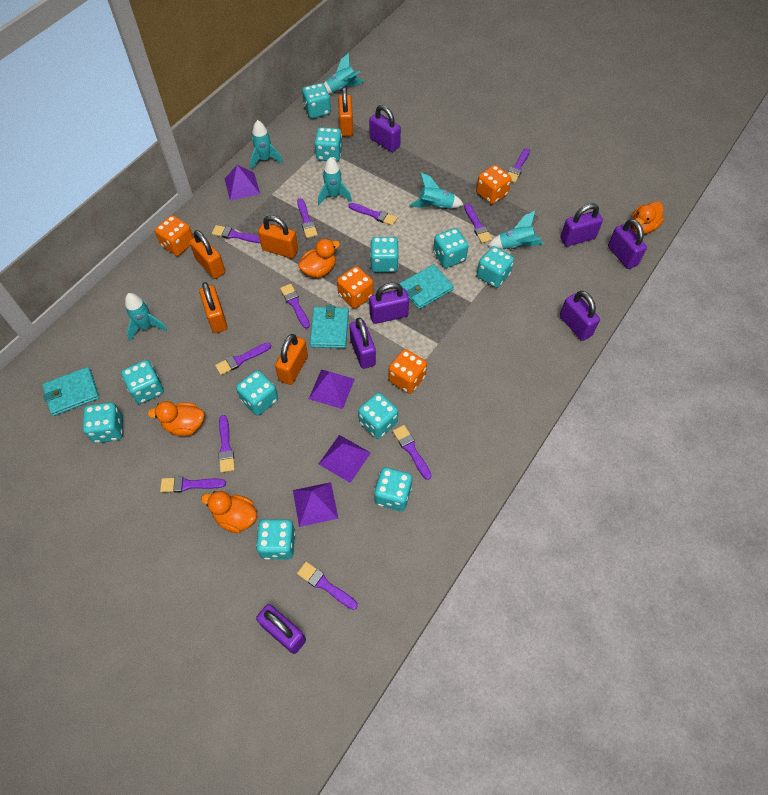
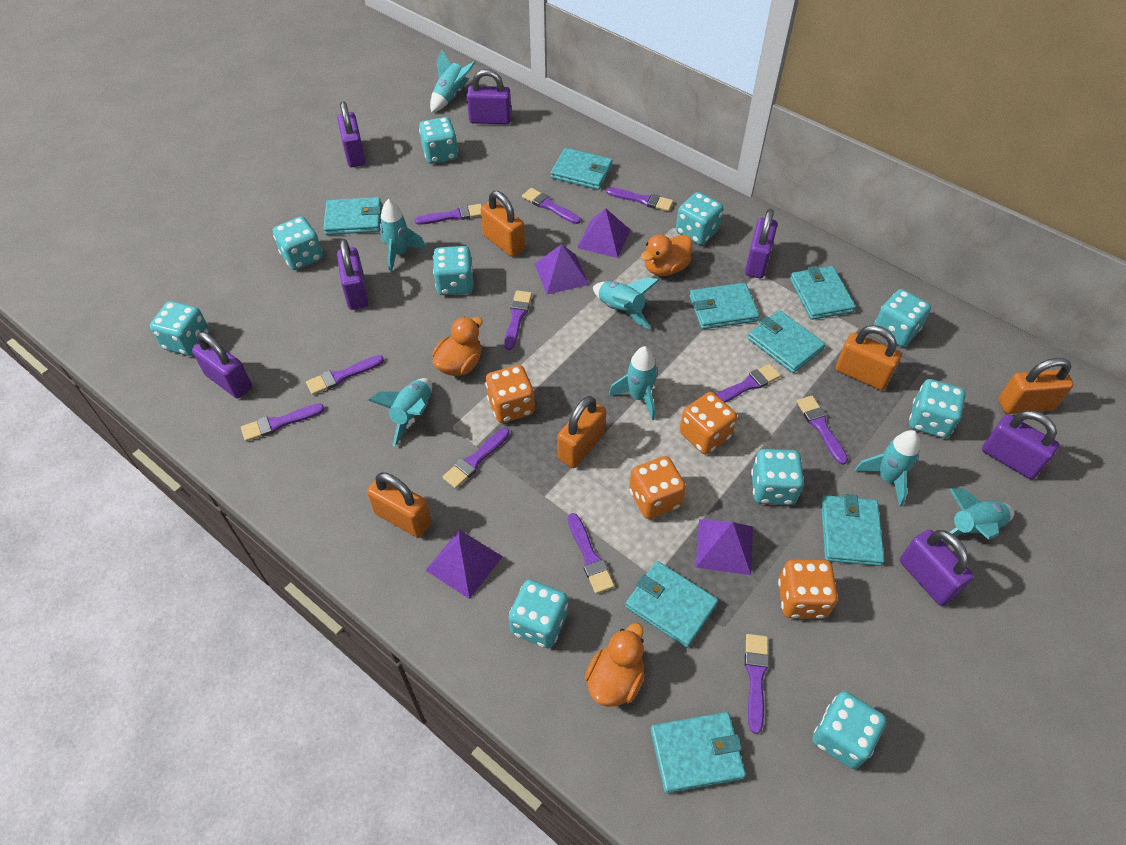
orange duck: 4 -> 3
turquoise dice: 11 -> 10
turquoise rocket: 6 -> 7
turquoise wallet: 3 -> 8

